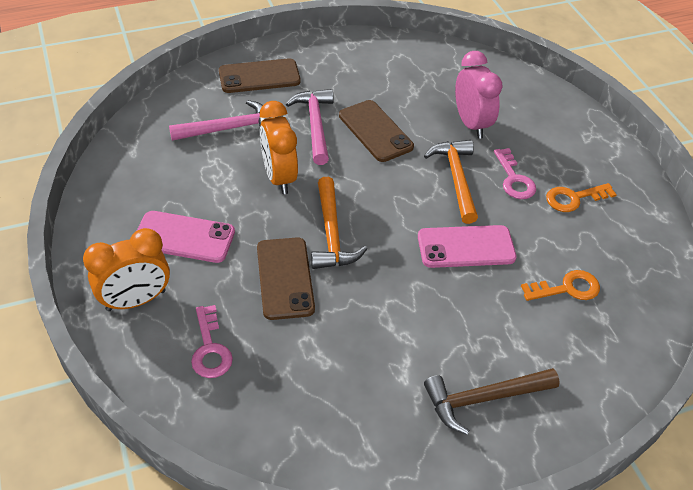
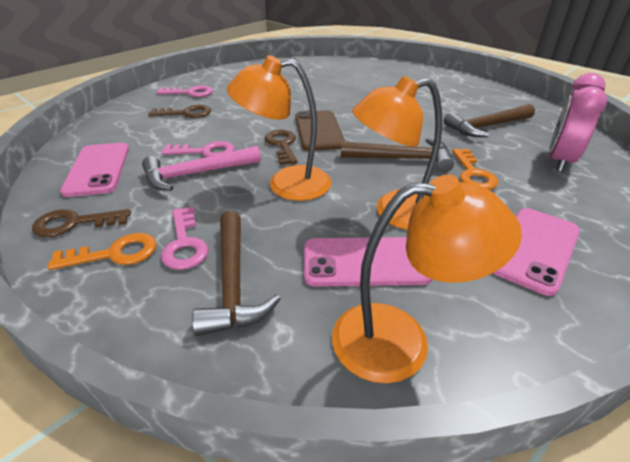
brown hammer: 1 -> 3
brown key: 0 -> 3
brown phone: 3 -> 1
orange clock: 2 -> 0
orange hammer: 2 -> 0
orange lamp: 0 -> 3
pink hammer: 2 -> 1
pink key: 2 -> 3
pink phone: 2 -> 3

